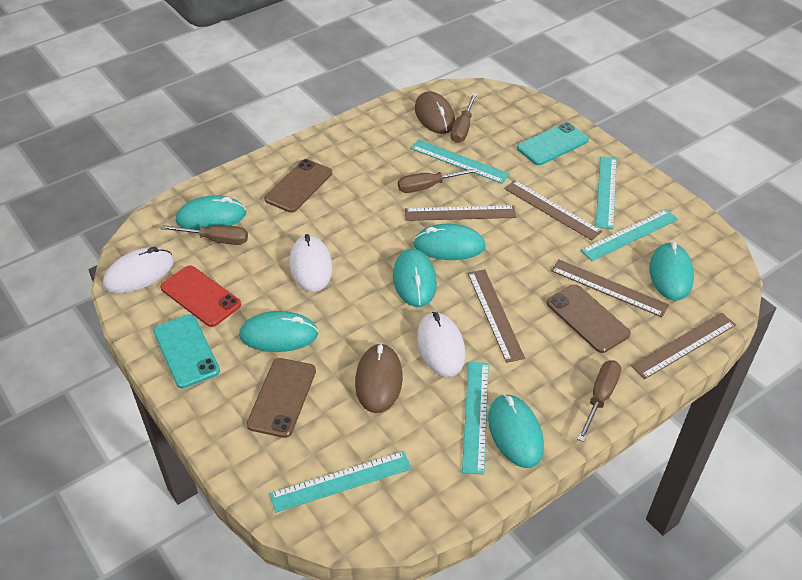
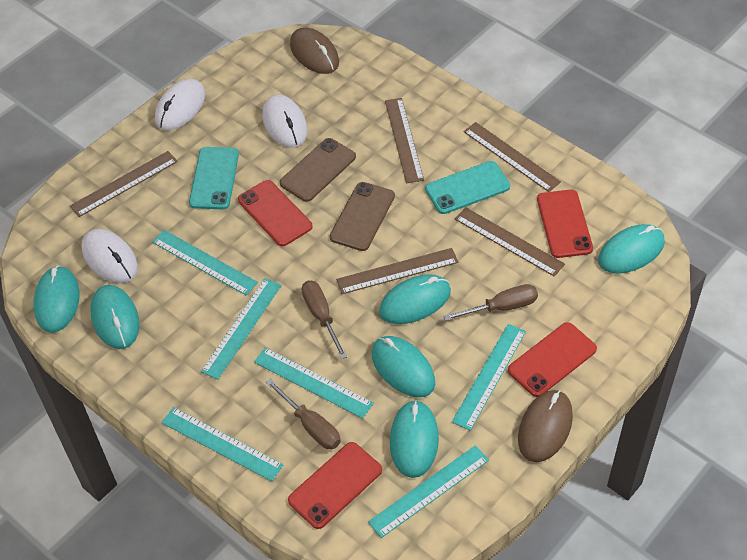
brown phone: 3 -> 2
brown screwdriver: 4 -> 3
red phone: 1 -> 4
turquoise ruler: 5 -> 6

